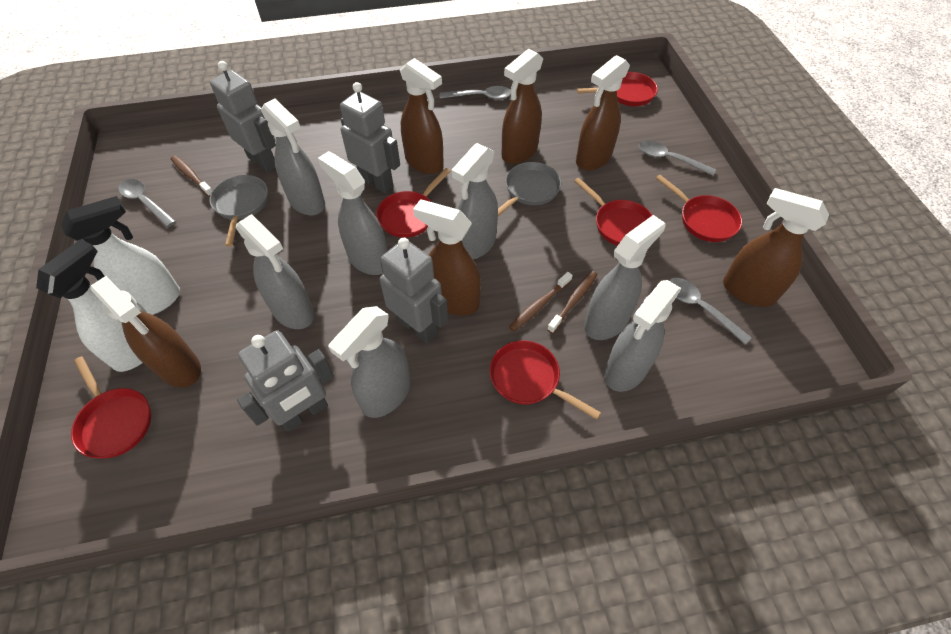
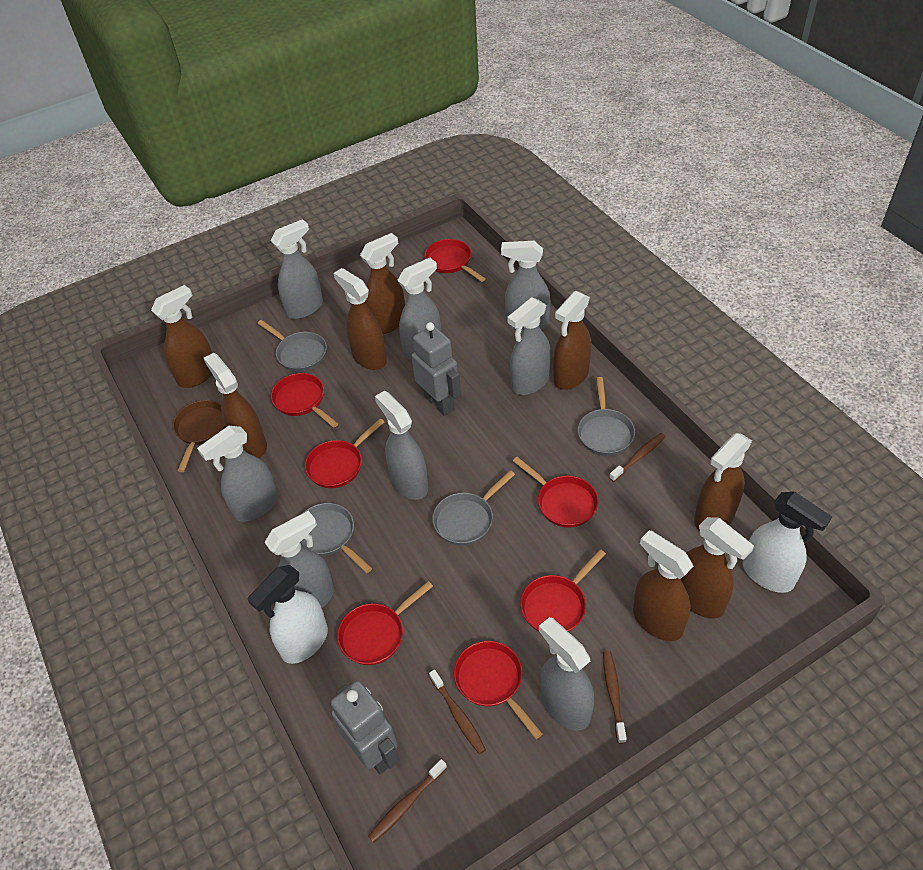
brown pan: 0 -> 1
brown spray bottle: 6 -> 8
brown toothbrush: 3 -> 4
grey pan: 2 -> 4
grey robot: 4 -> 2
grey spoon: 4 -> 0
grey spray bottle: 7 -> 8
red pan: 6 -> 7

